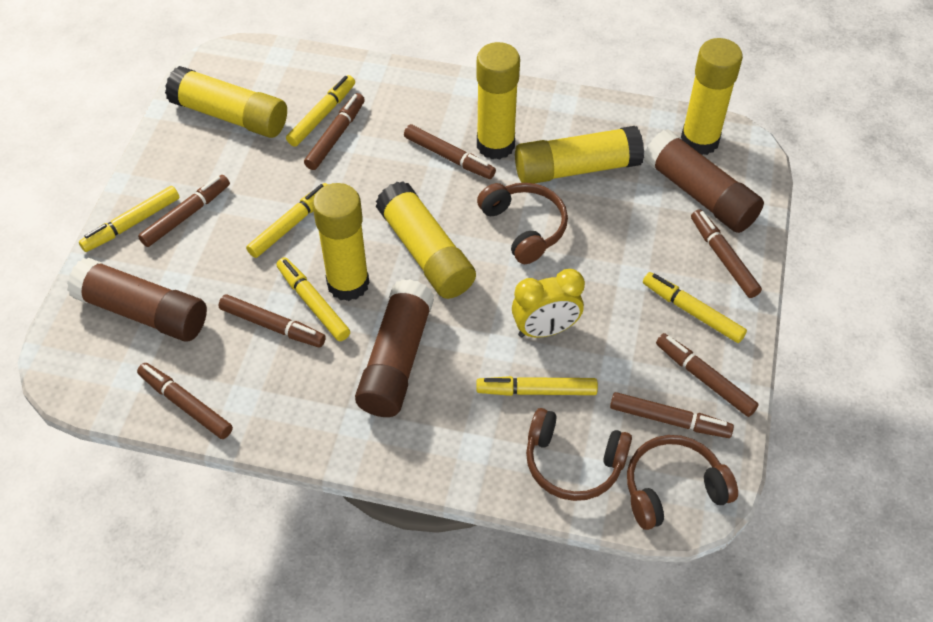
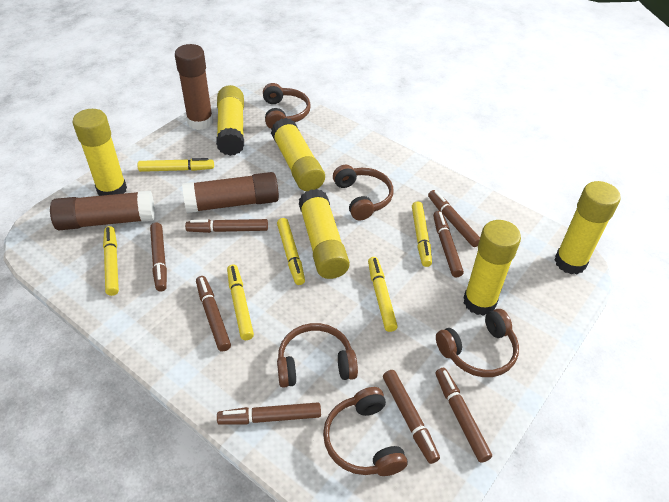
brown headphones: 3 -> 5
yellow clock: 1 -> 0

